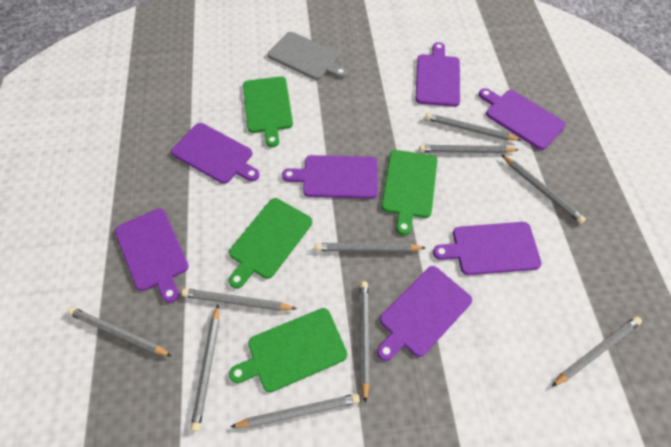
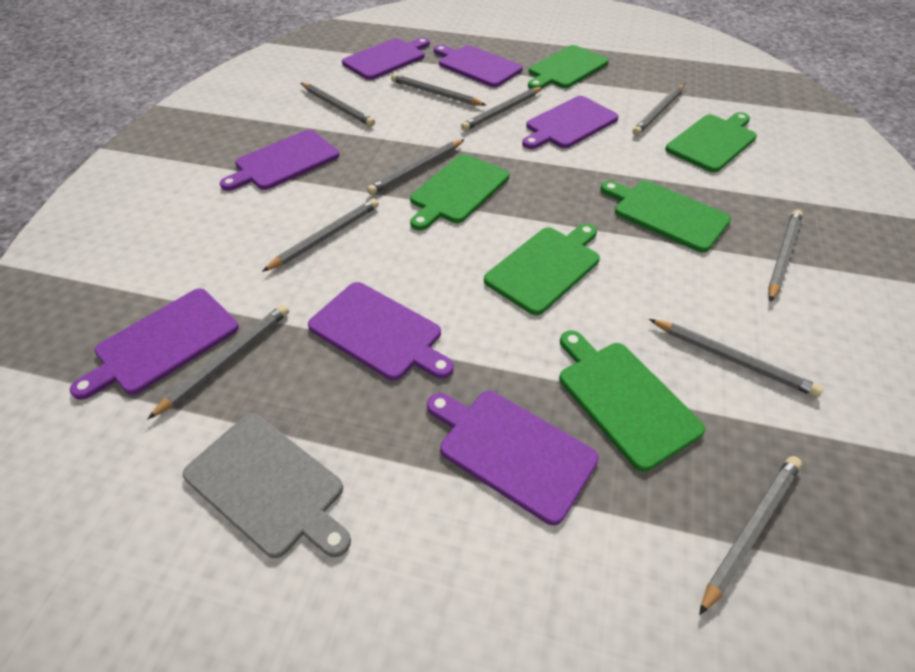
green cutting board: 4 -> 6

